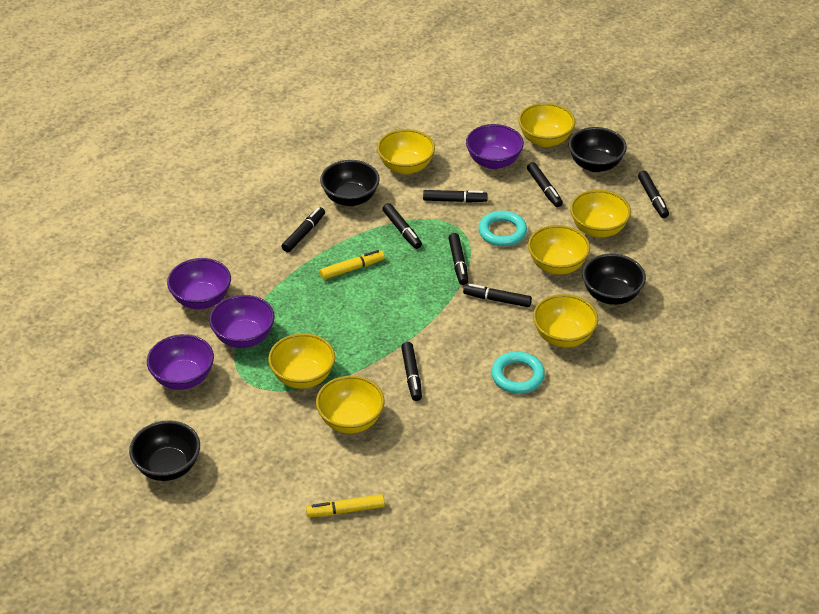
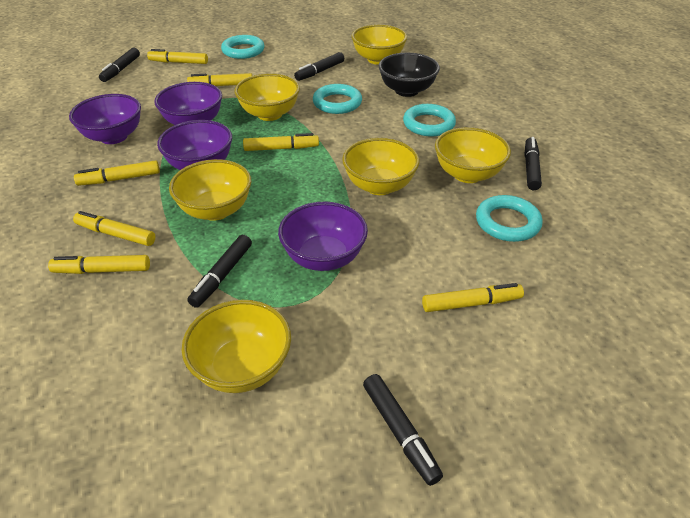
black bowl: 4 -> 1
black marker: 8 -> 5
turquoise ring: 2 -> 4
yellow bowl: 7 -> 6
yellow marker: 2 -> 7

